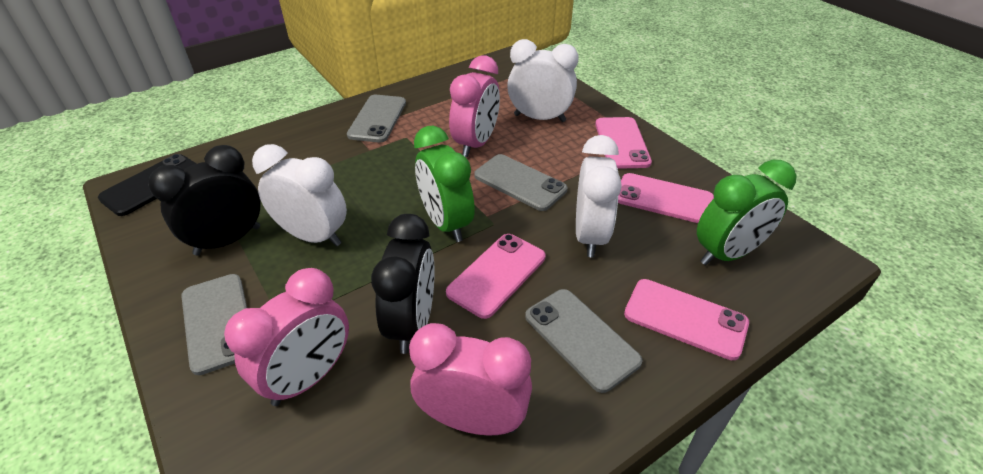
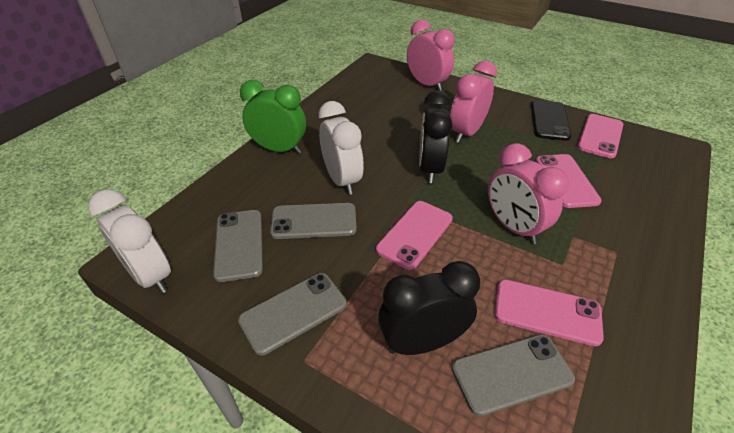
green clock: 2 -> 1
white clock: 3 -> 2

